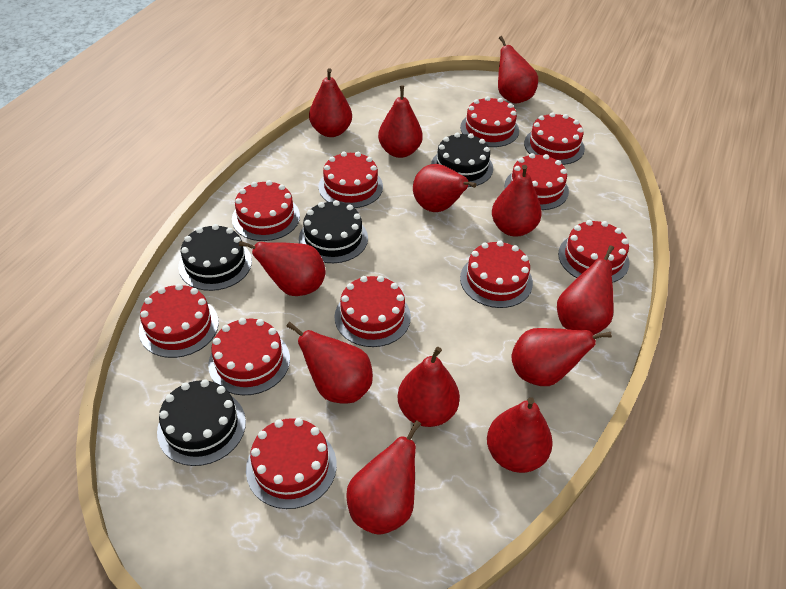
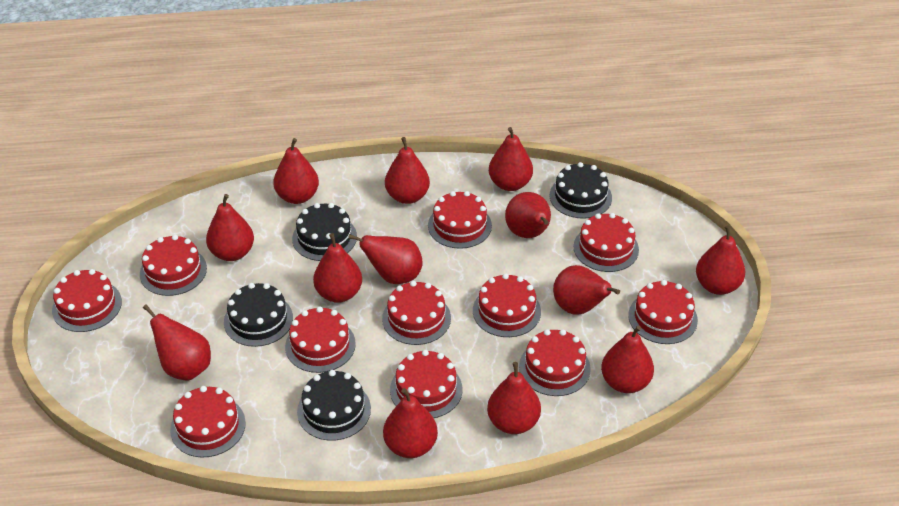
red pear: 12 -> 13

